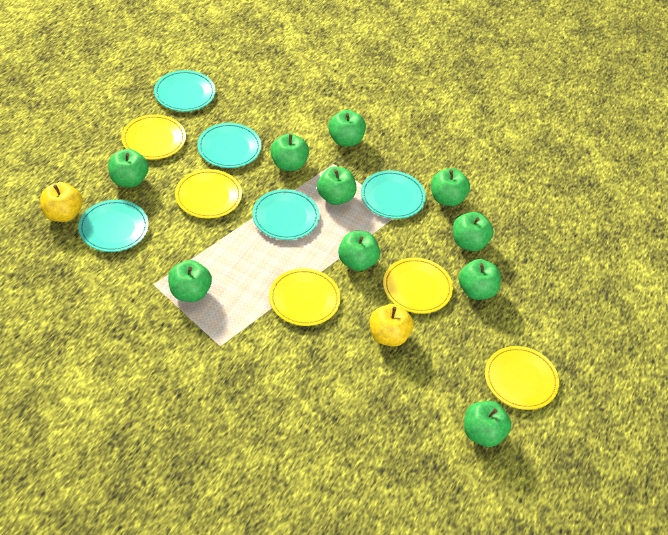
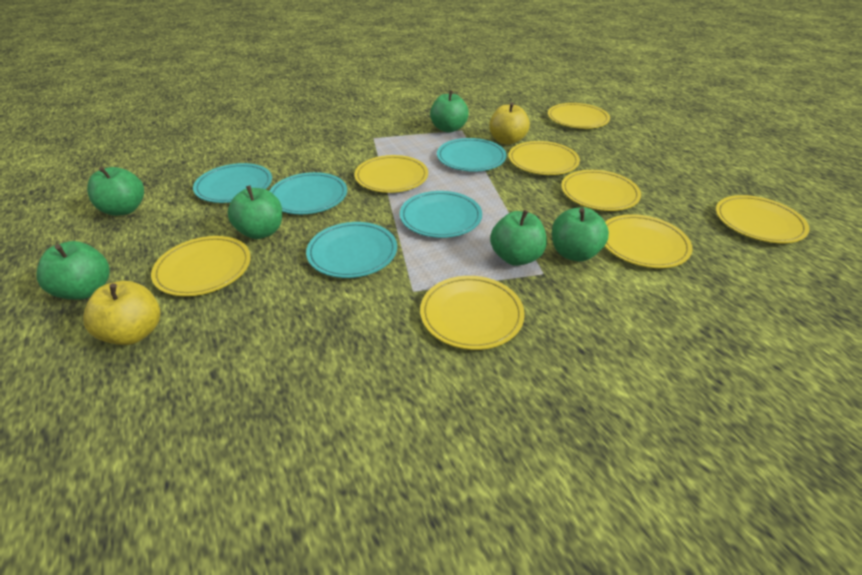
green apple: 10 -> 6
yellow plate: 5 -> 8

